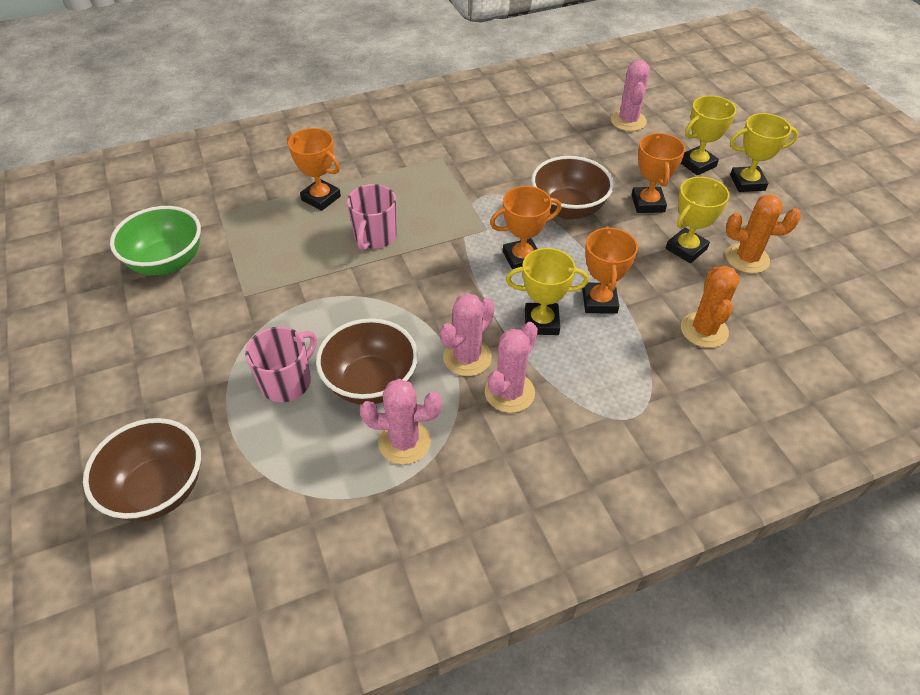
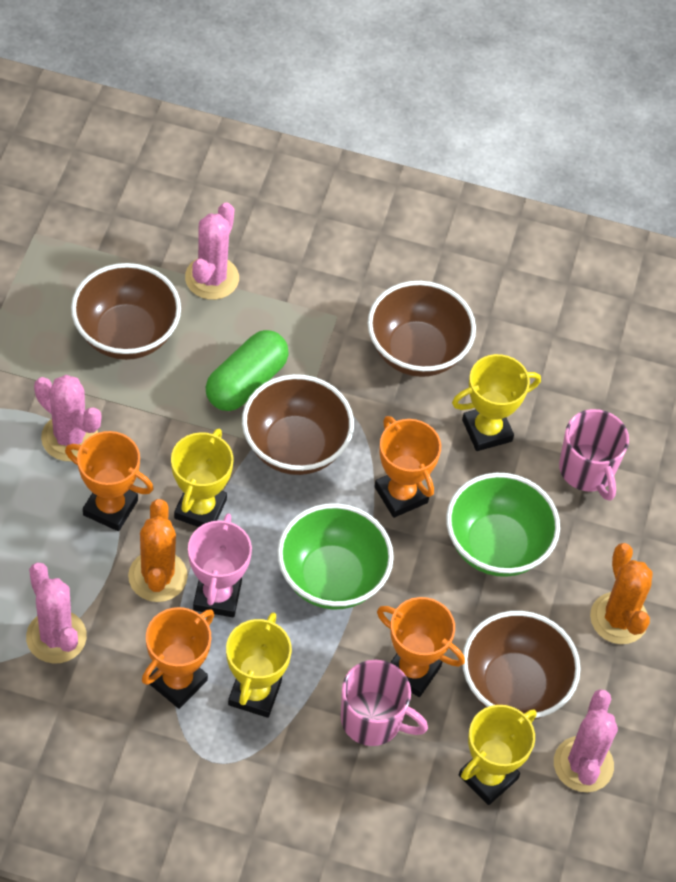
brown bowl: 3 -> 4
green bowl: 1 -> 2
green capsule: 0 -> 1
pink trophy: 0 -> 1

